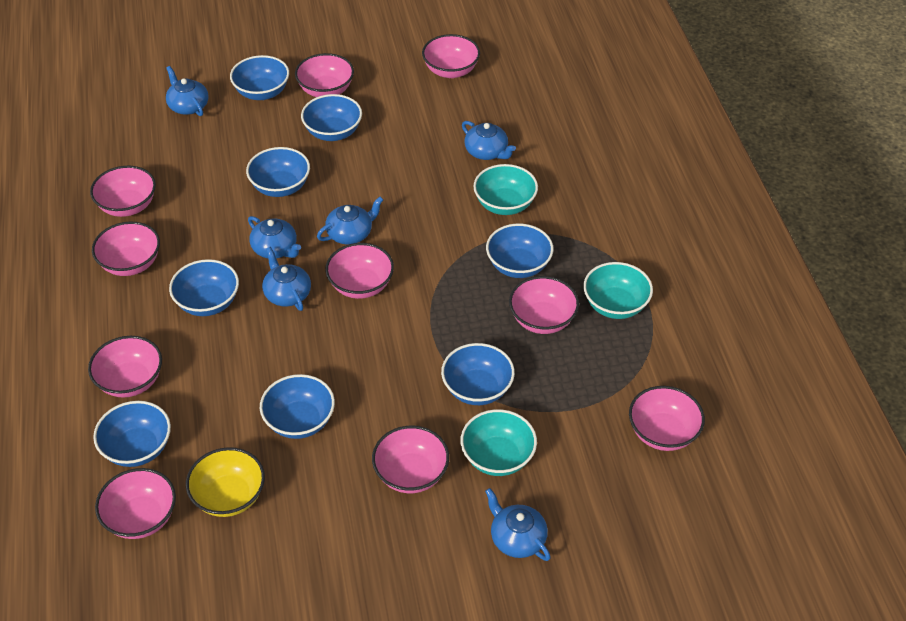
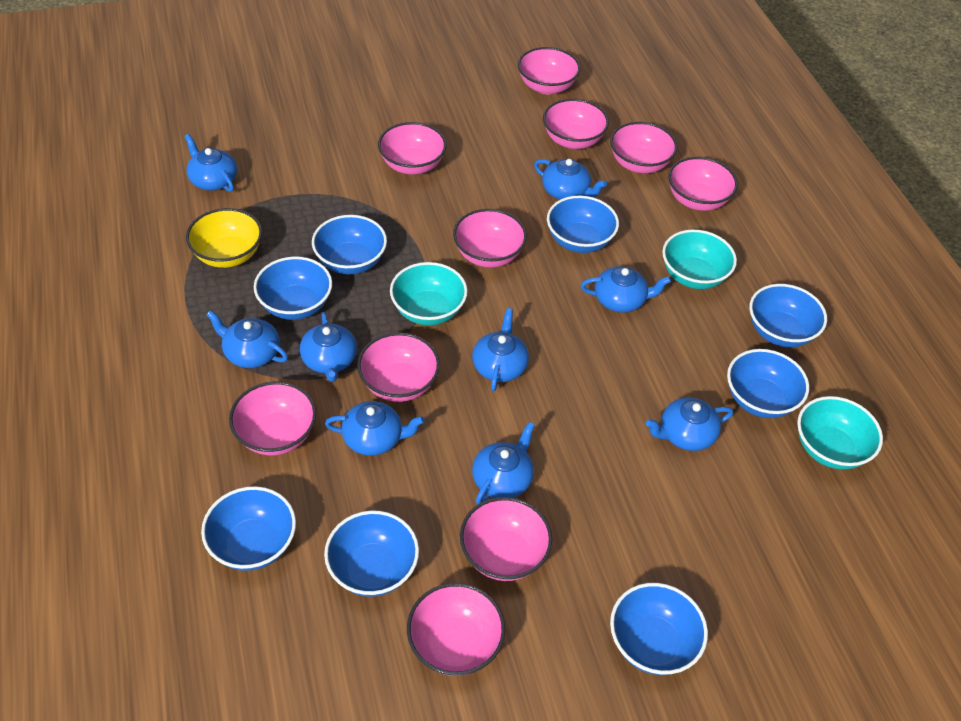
blue teapot: 6 -> 9

